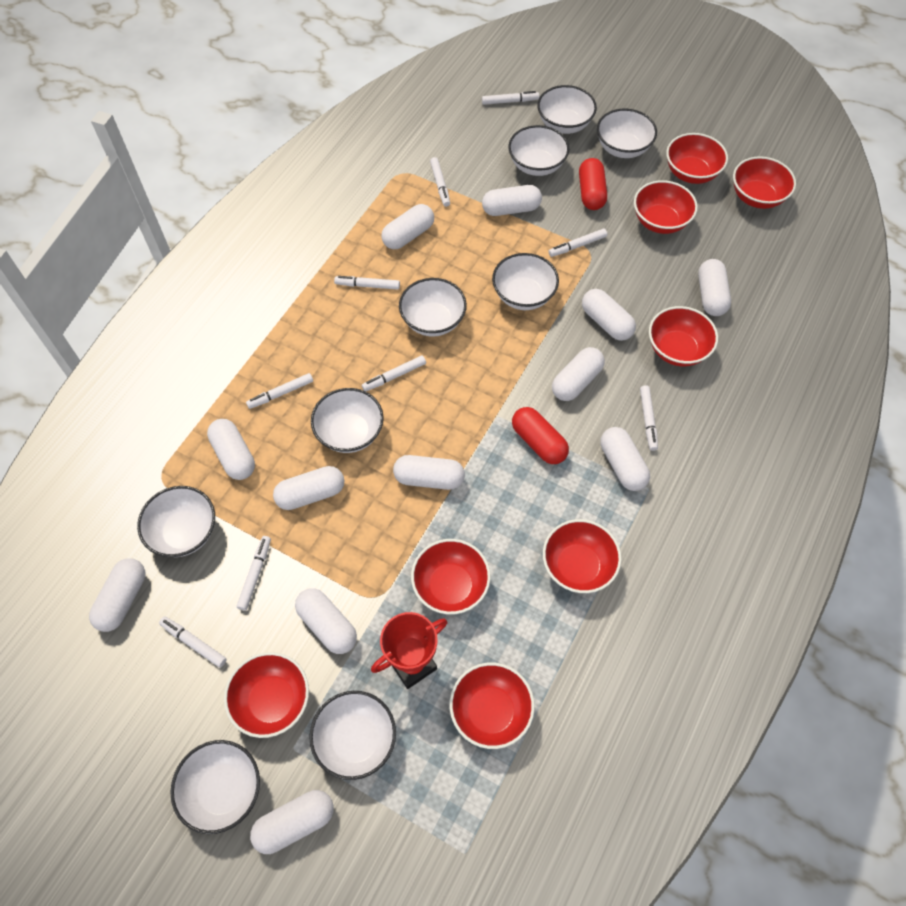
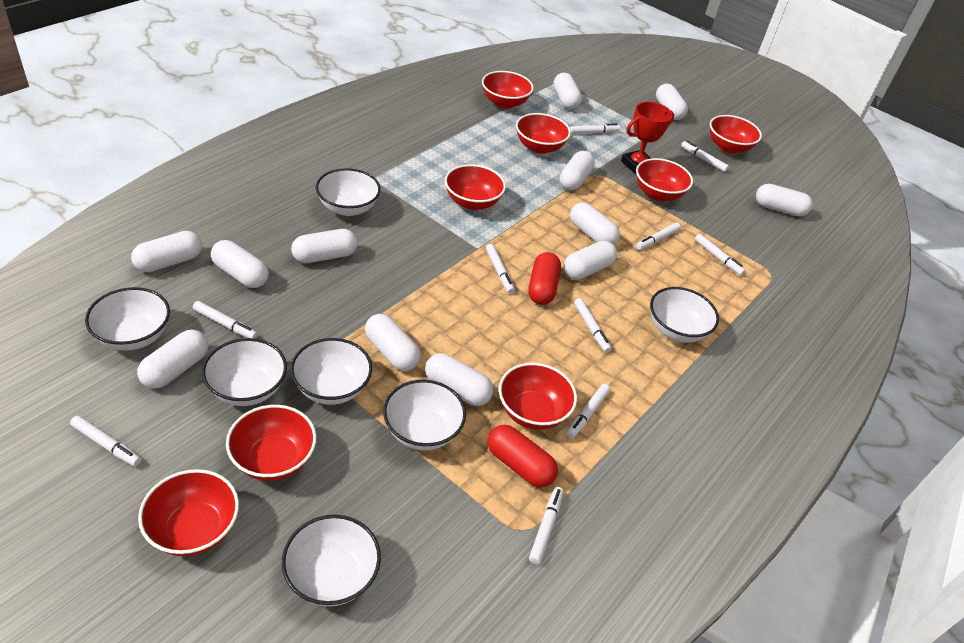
white bowl: 9 -> 7
white marker: 9 -> 10

